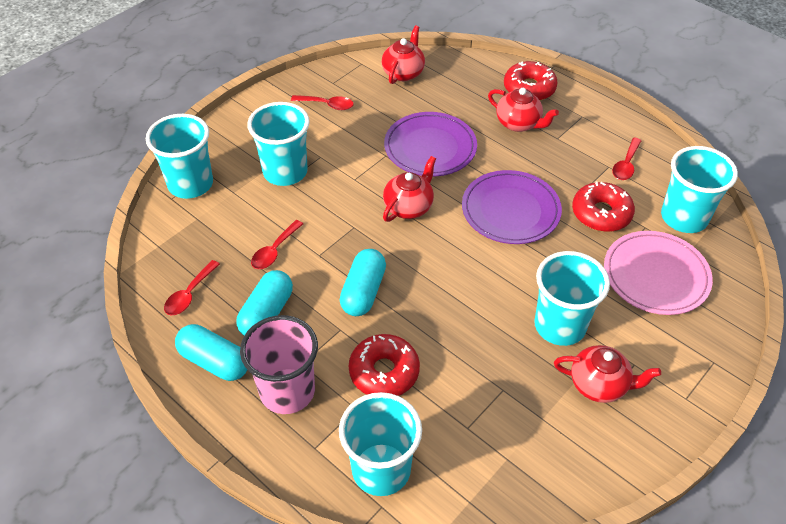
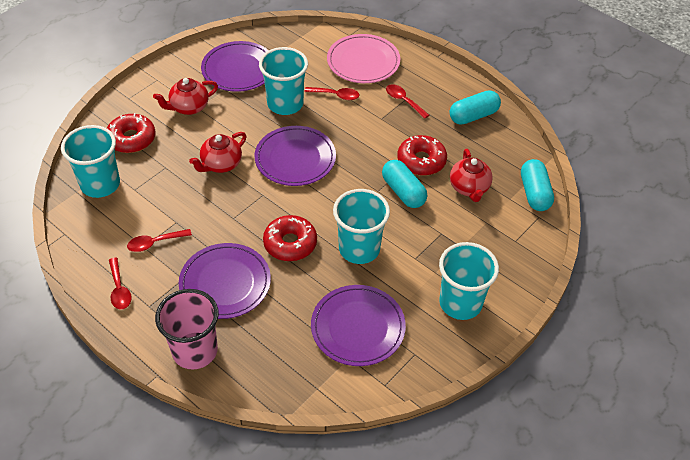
purple plate: 2 -> 4
red teapot: 4 -> 3
turquoise cup: 5 -> 4

